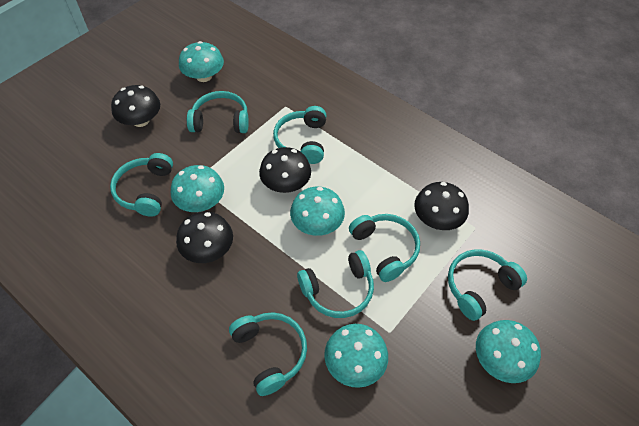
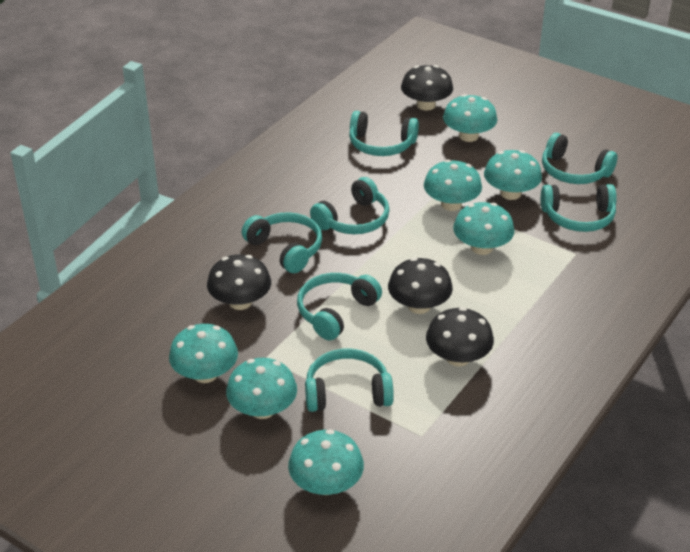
turquoise mushroom: 5 -> 7

